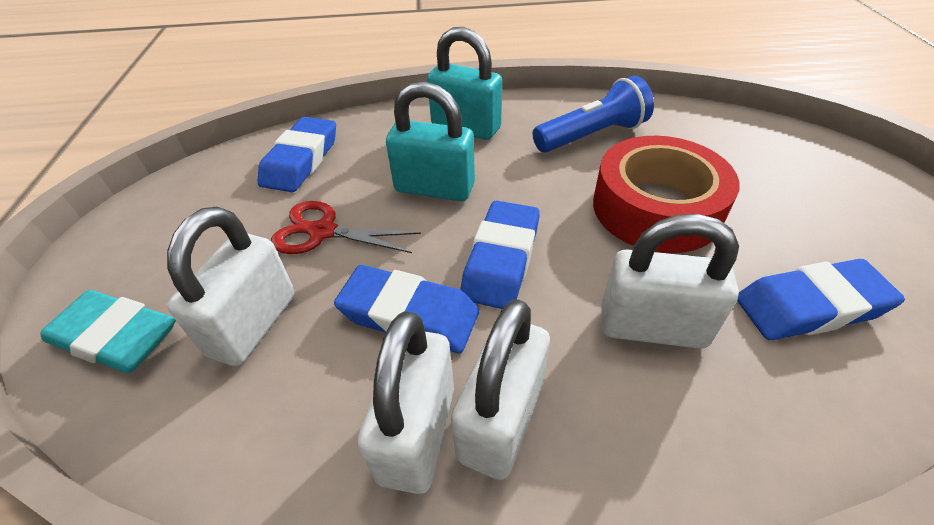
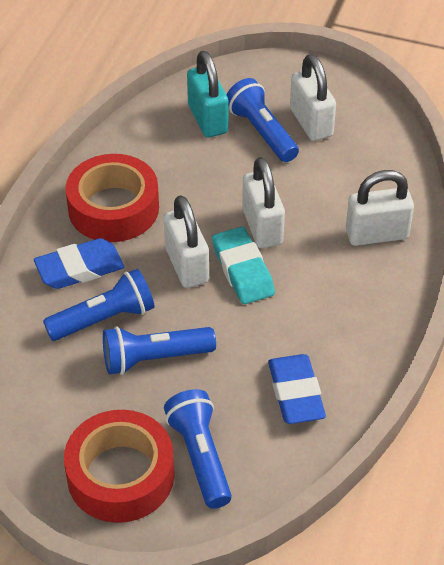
blue eraser: 4 -> 2
blue flashlight: 1 -> 4
red scissors: 1 -> 0
red tape: 1 -> 2
turquoise padlock: 2 -> 1

